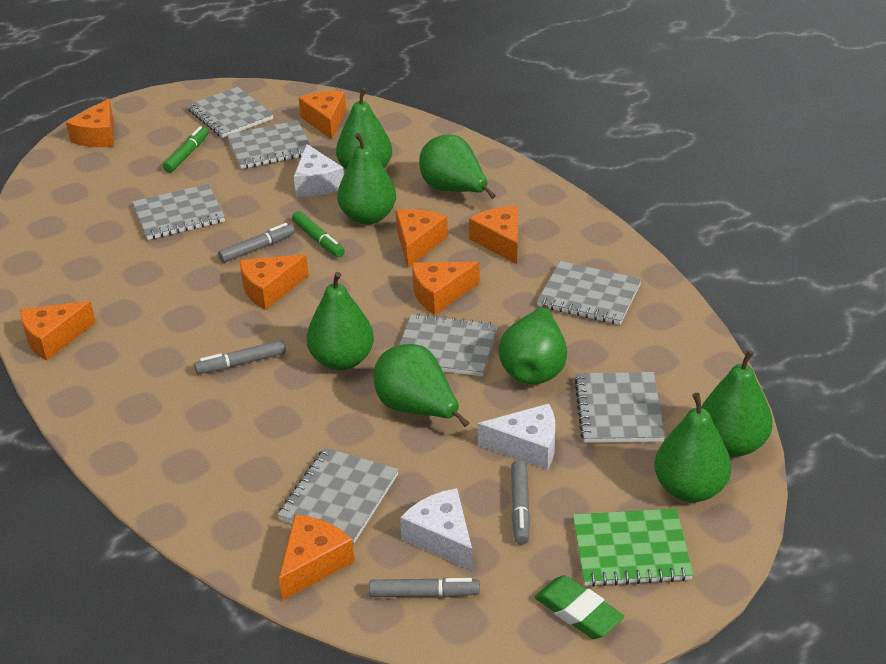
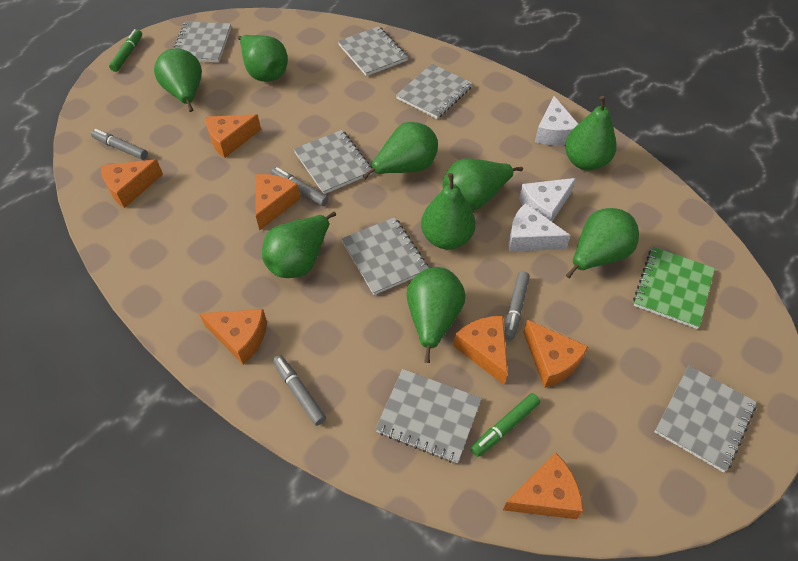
green eraser: 1 -> 0
green pear: 8 -> 9
orange cheese: 8 -> 7

